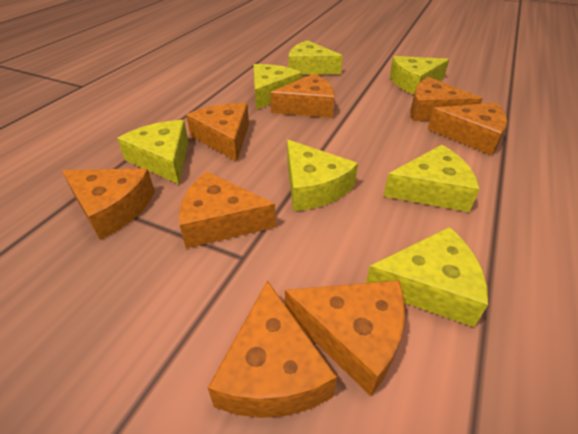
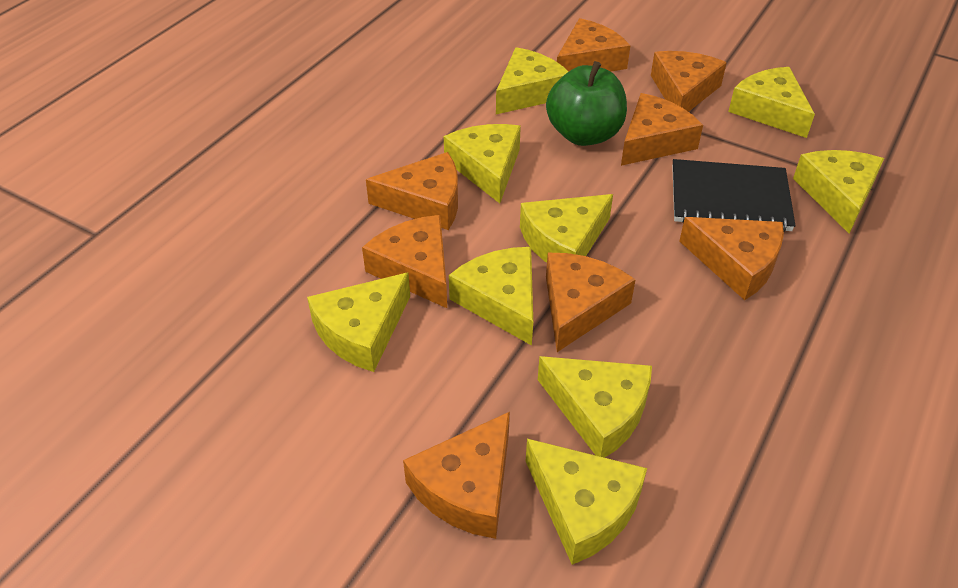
black notebook: 0 -> 1
green apple: 0 -> 1
yellow cheese: 7 -> 9

